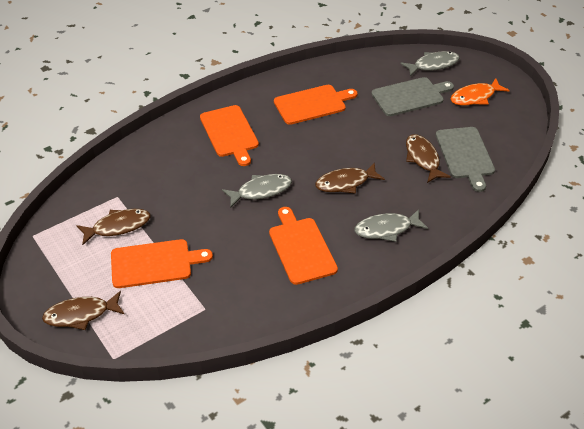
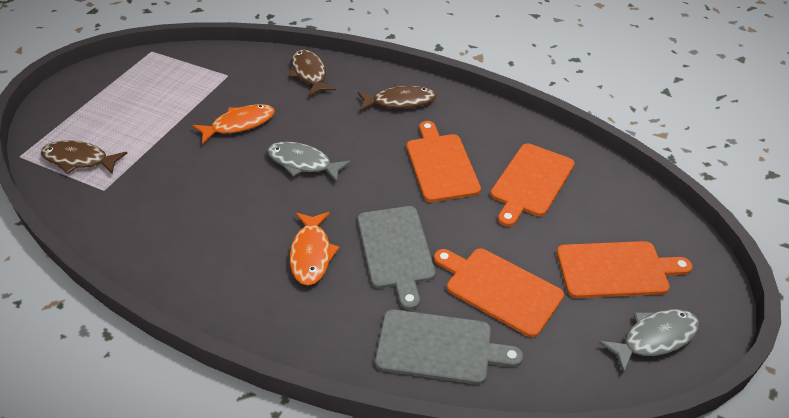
brown fish: 4 -> 3
grey fish: 3 -> 2
orange fish: 1 -> 2

